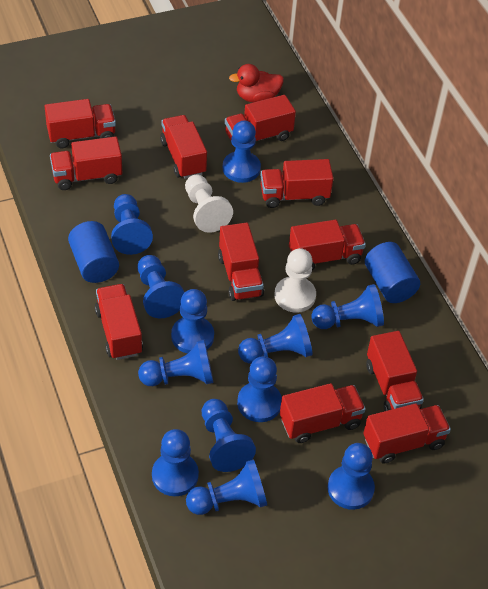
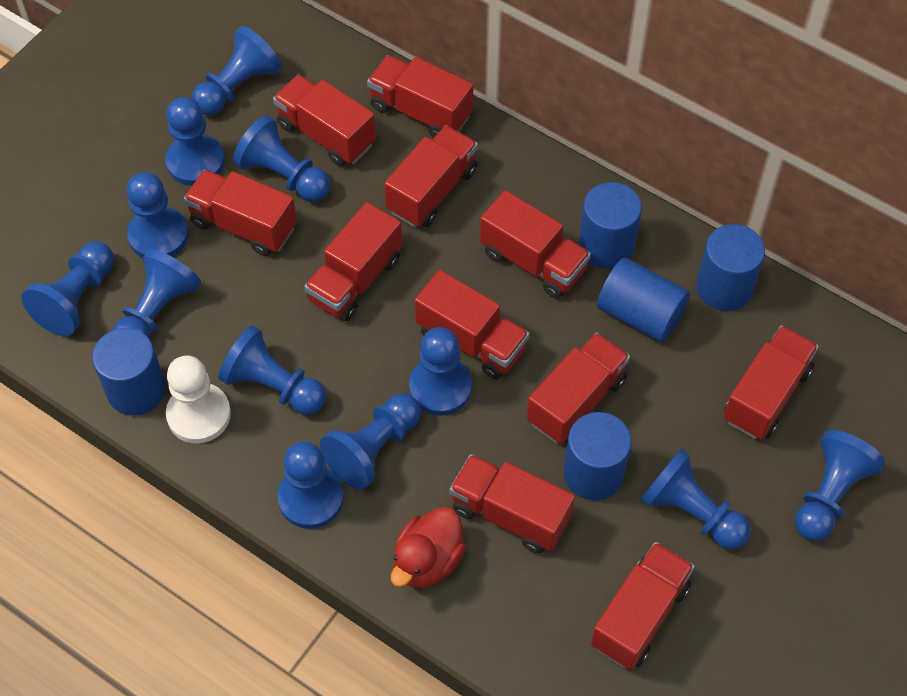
blue cylinder: 2 -> 5
white pawn: 2 -> 1

